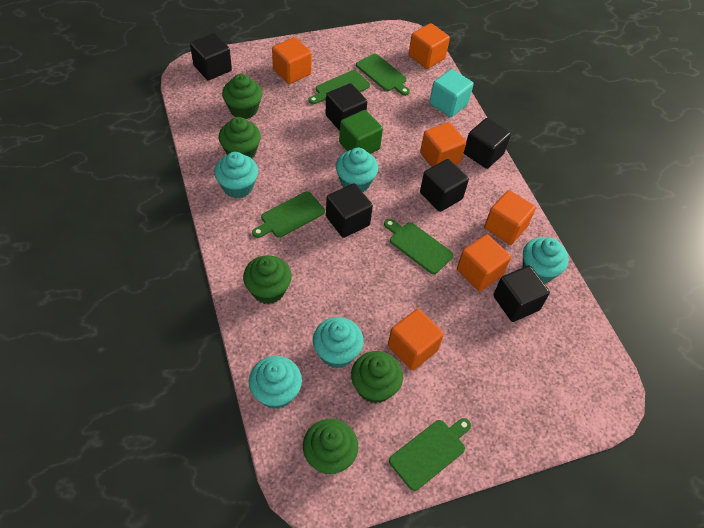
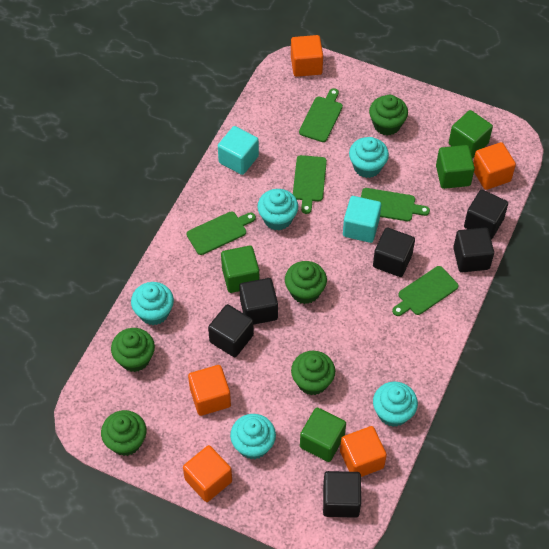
green cube: 1 -> 4
orange cube: 6 -> 5
turquoise cube: 1 -> 2

